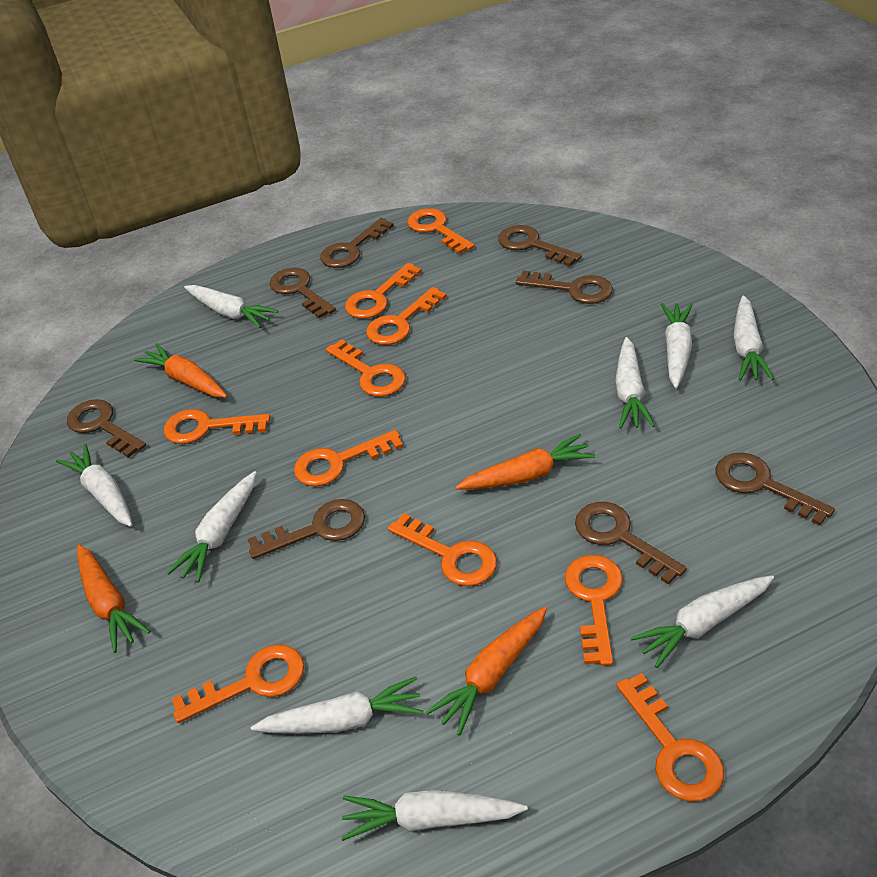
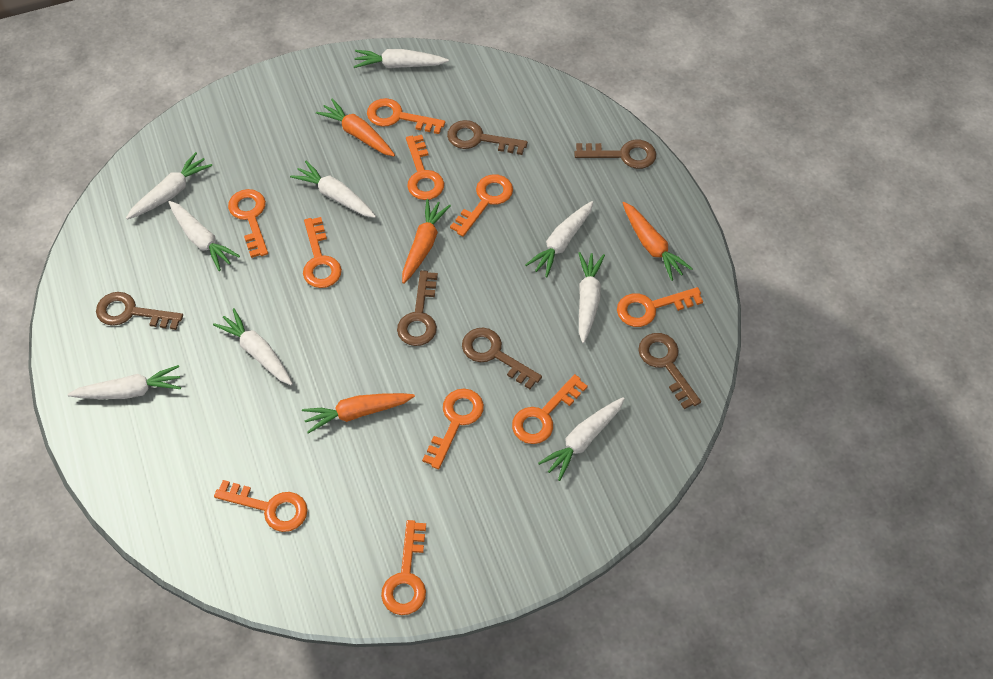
brown key: 8 -> 6

